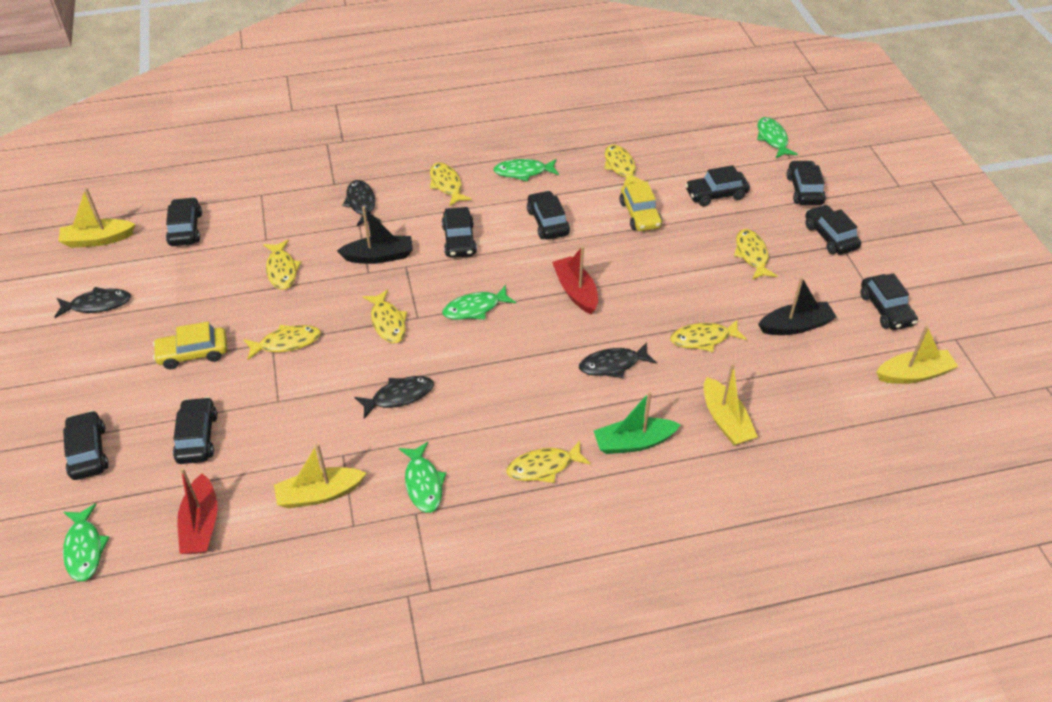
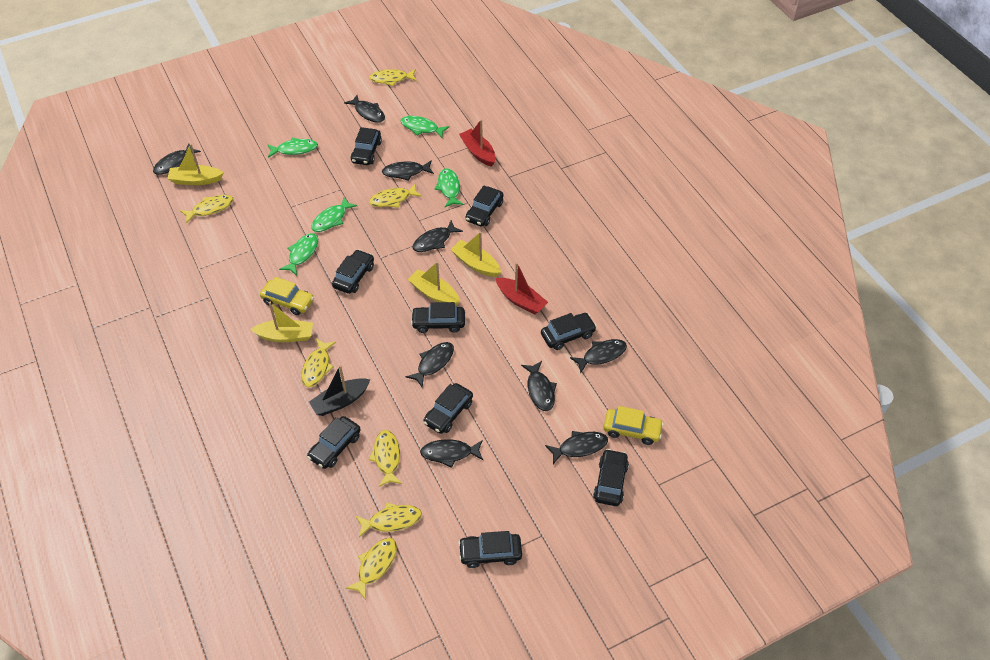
black boat: 2 -> 1
black fish: 4 -> 9
green boat: 1 -> 0
yellow fish: 8 -> 7

